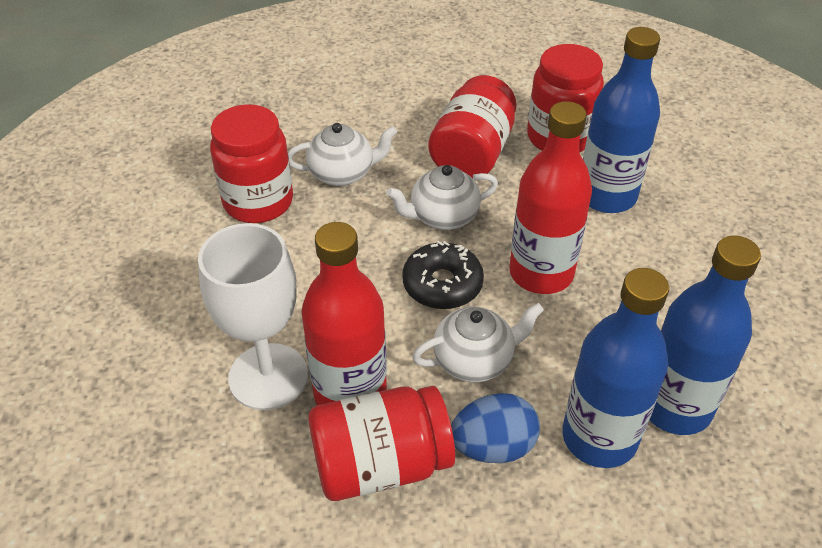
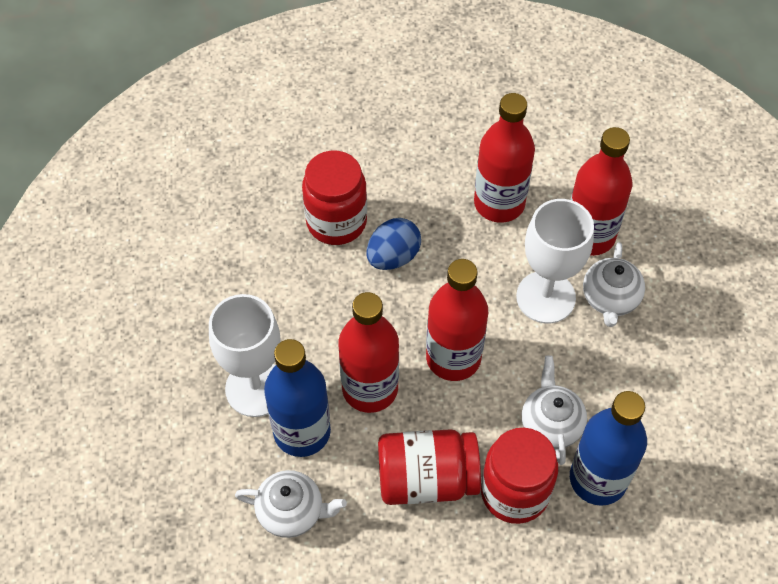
black donut: 1 -> 0
blue bottle: 3 -> 2
red bottle: 2 -> 4
red jar: 4 -> 3
white goblet: 1 -> 2

